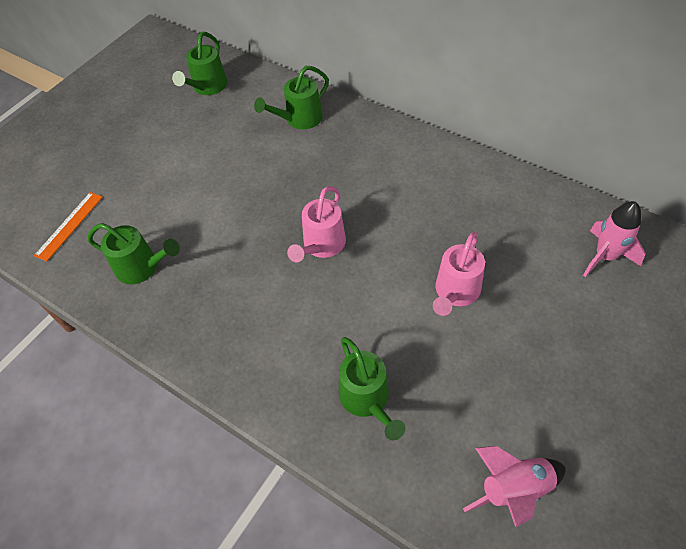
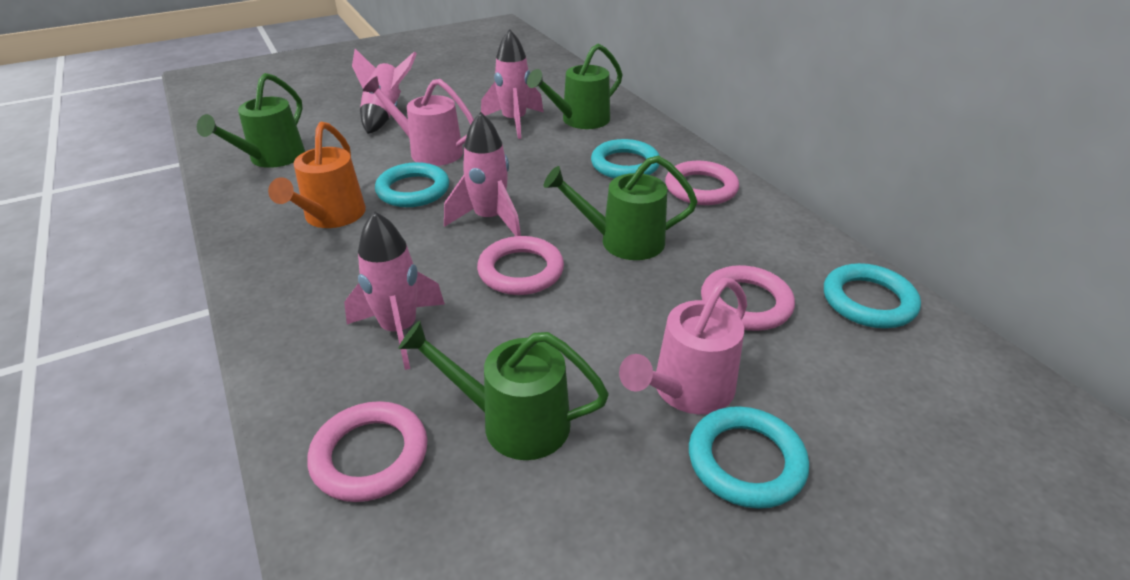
orange ruler: 1 -> 0
orange watering can: 0 -> 1
pink ring: 0 -> 4
pink rocket: 2 -> 4
turquoise ring: 0 -> 4

